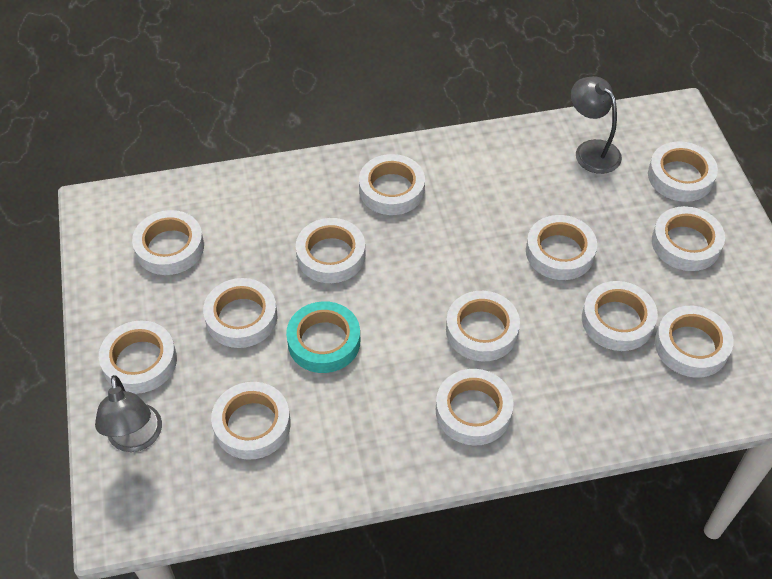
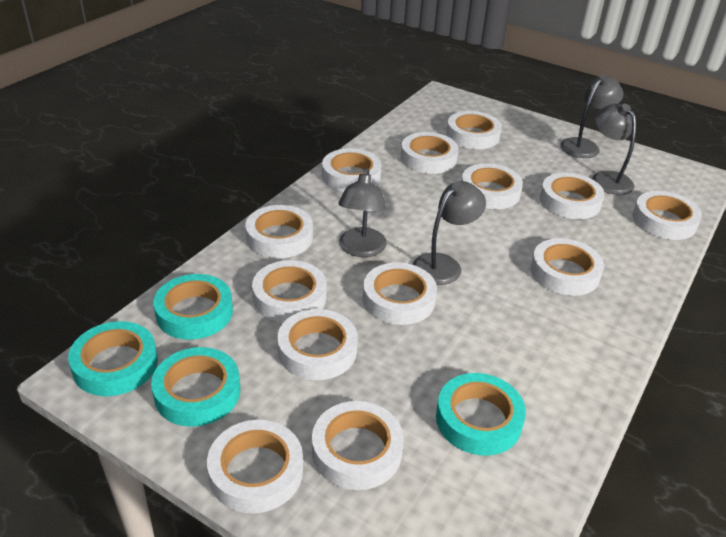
grey lamp: 2 -> 4
turquoise tape: 1 -> 4

